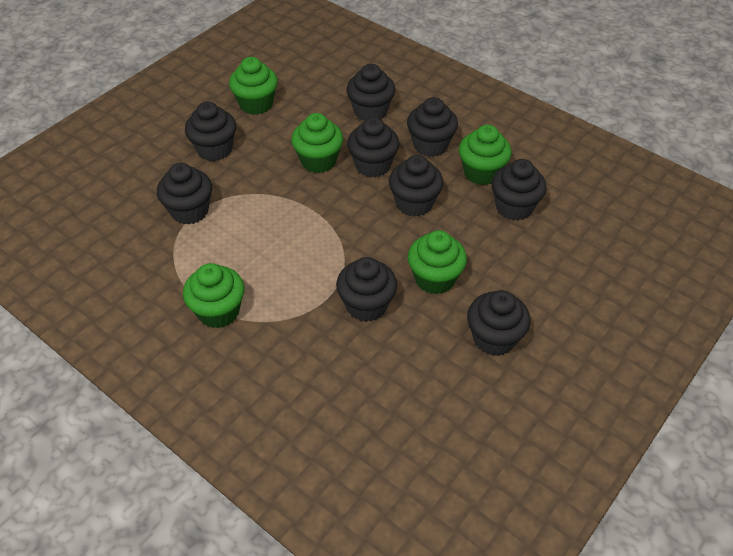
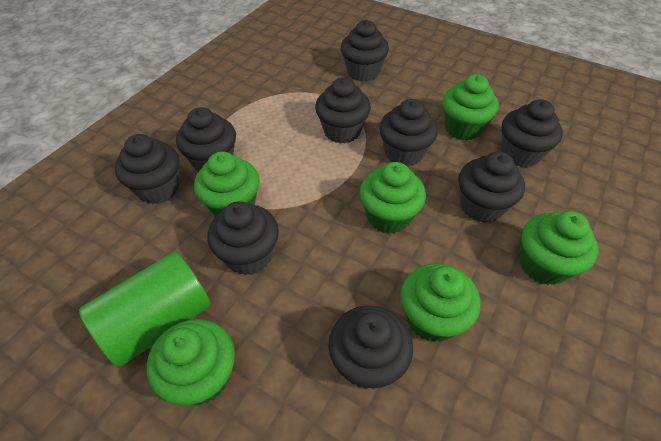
green cupcake: 5 -> 6
green cylinder: 0 -> 1

